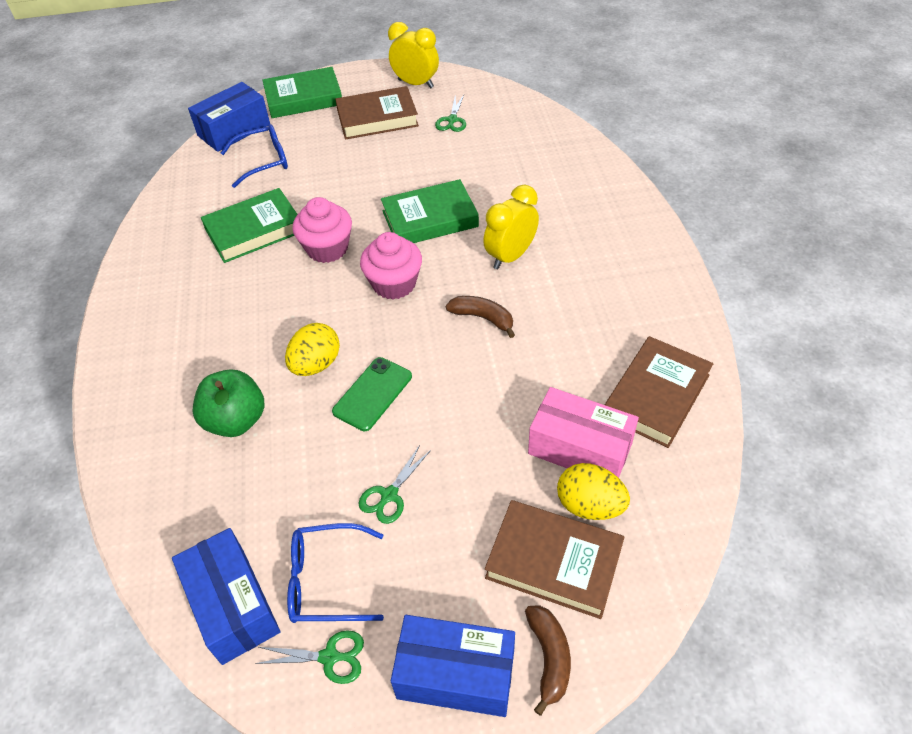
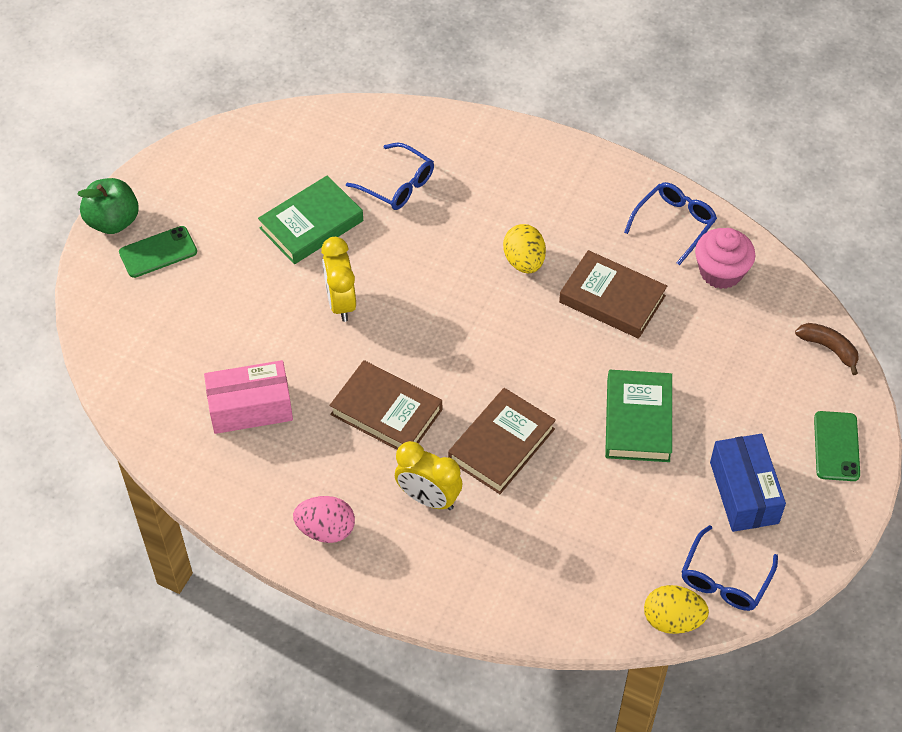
blue box: 3 -> 1
blue glasses: 2 -> 3
brown banana: 2 -> 1
green book: 3 -> 2
green phone: 1 -> 2
green scissors: 3 -> 0
pink cupcake: 2 -> 1
pink egg: 0 -> 1

